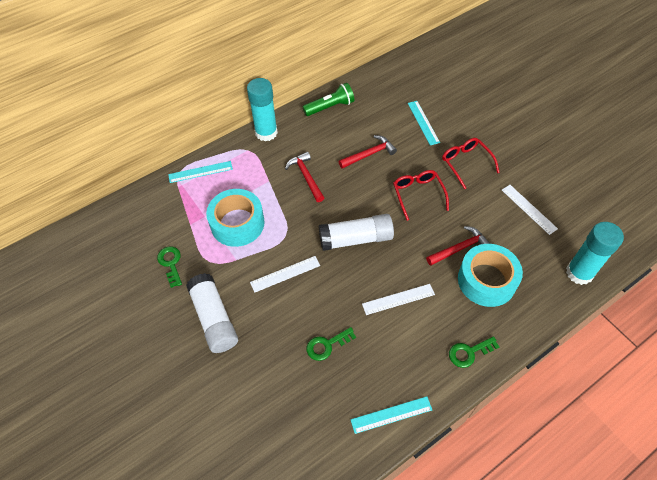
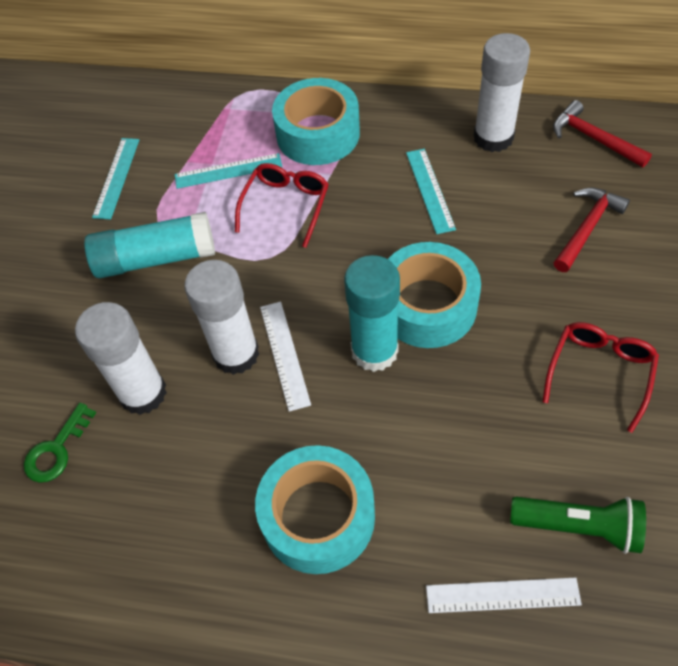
green key: 3 -> 1
red hammer: 3 -> 2
turquoise tape: 2 -> 3
white glue stick: 2 -> 3
white ruler: 3 -> 2

